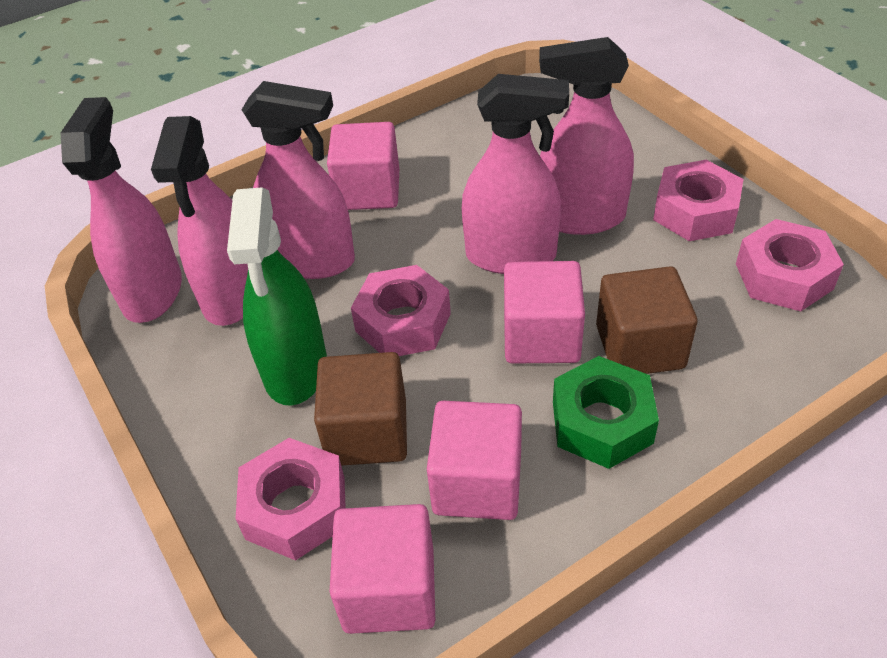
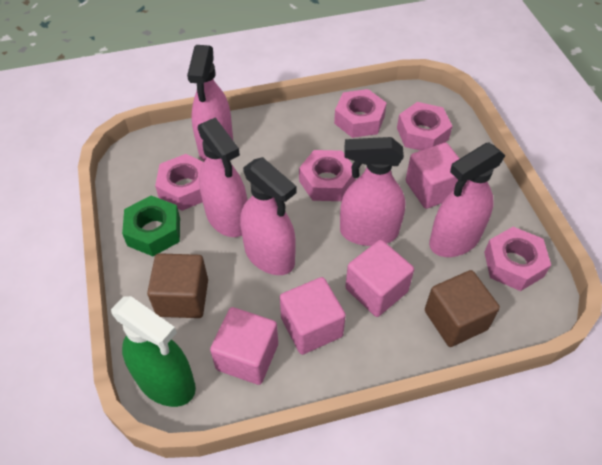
pink nut: 4 -> 5

